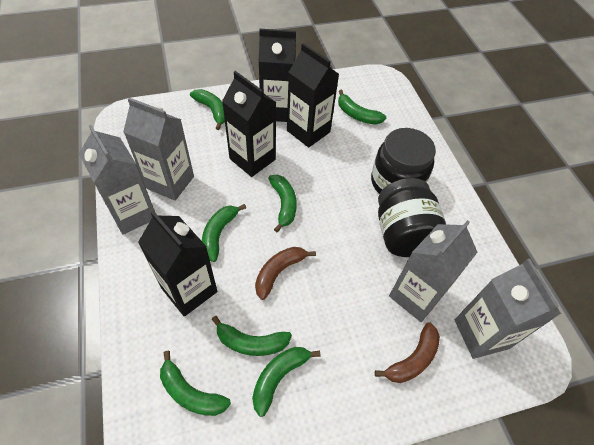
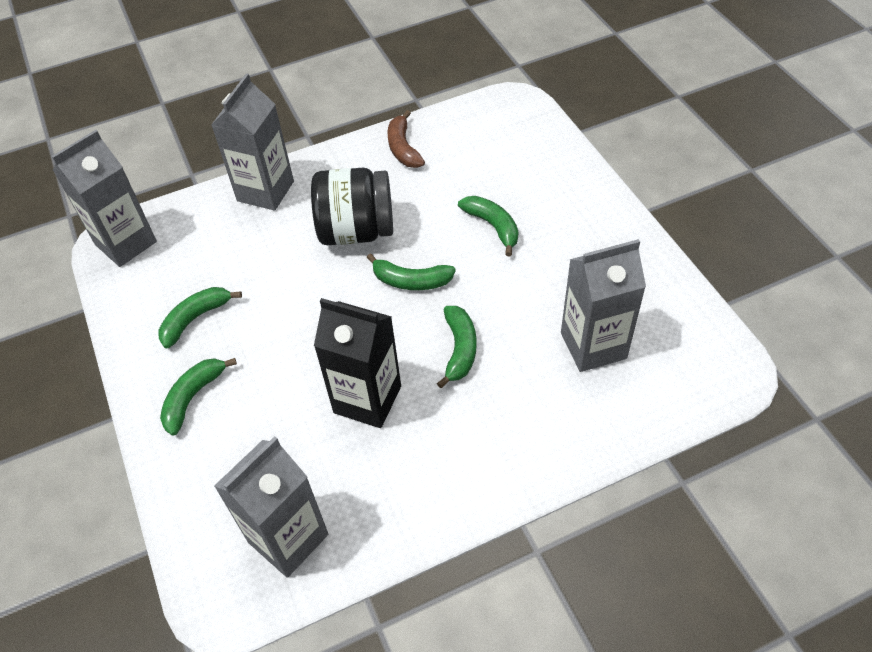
black carton: 4 -> 1
black jar: 2 -> 1
brown banana: 2 -> 1
green banana: 7 -> 5

